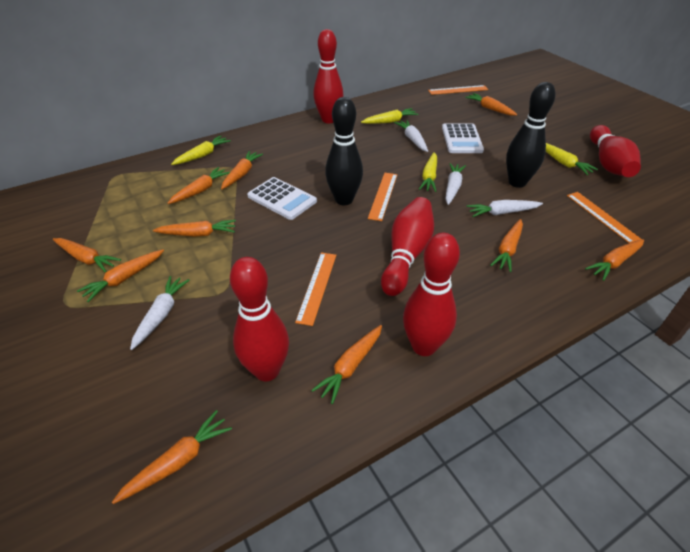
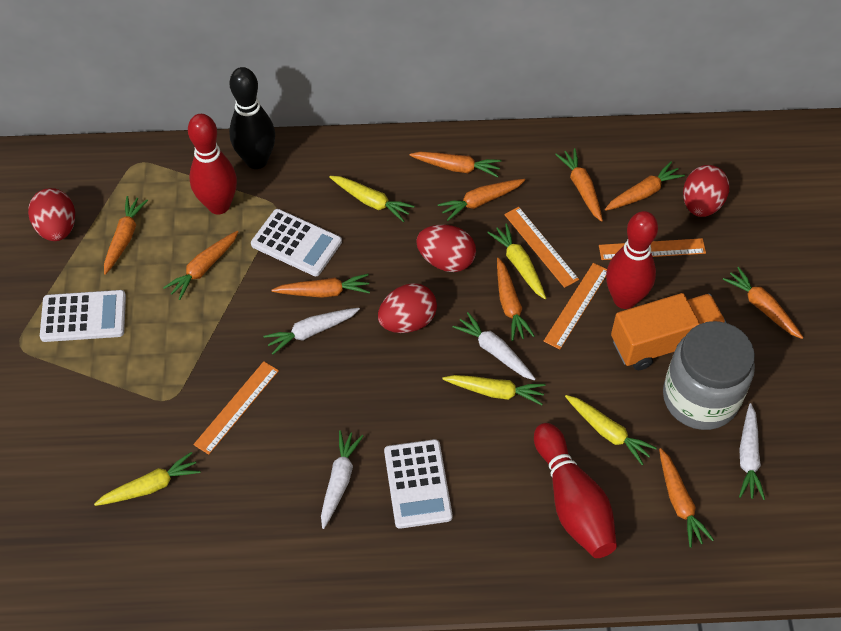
black bowling pin: 2 -> 1
grey jar: 0 -> 1
orange truck: 0 -> 1
red bowling pin: 5 -> 3
red egg: 0 -> 4
white calculator: 2 -> 3
yellow carrot: 4 -> 5

